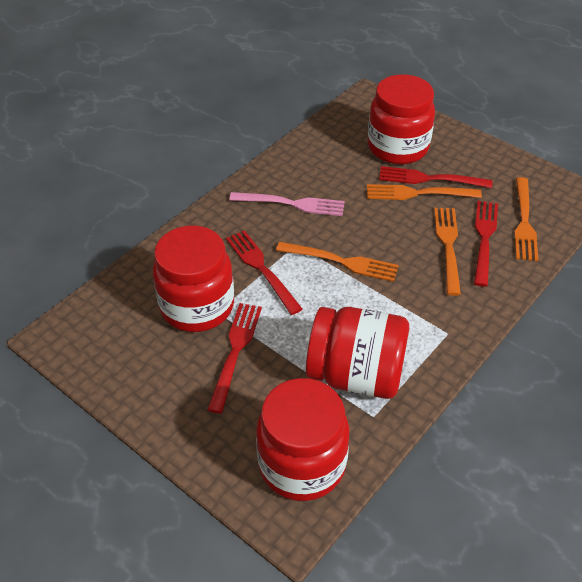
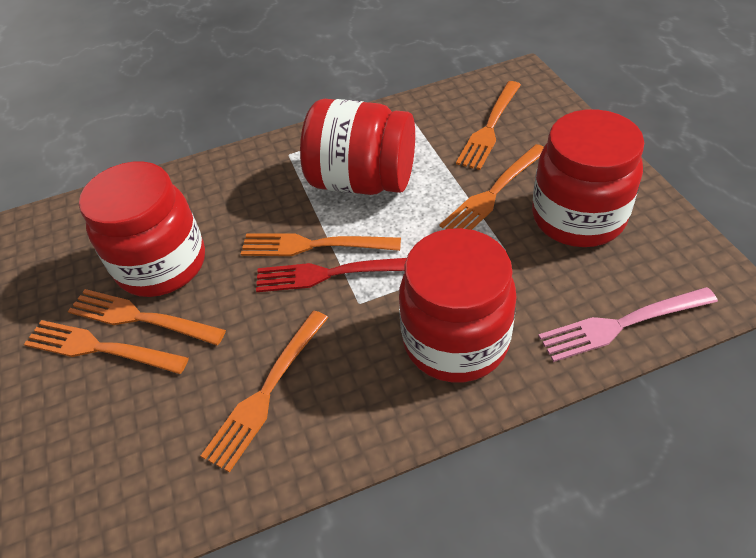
orange fork: 4 -> 6
red fork: 4 -> 1

